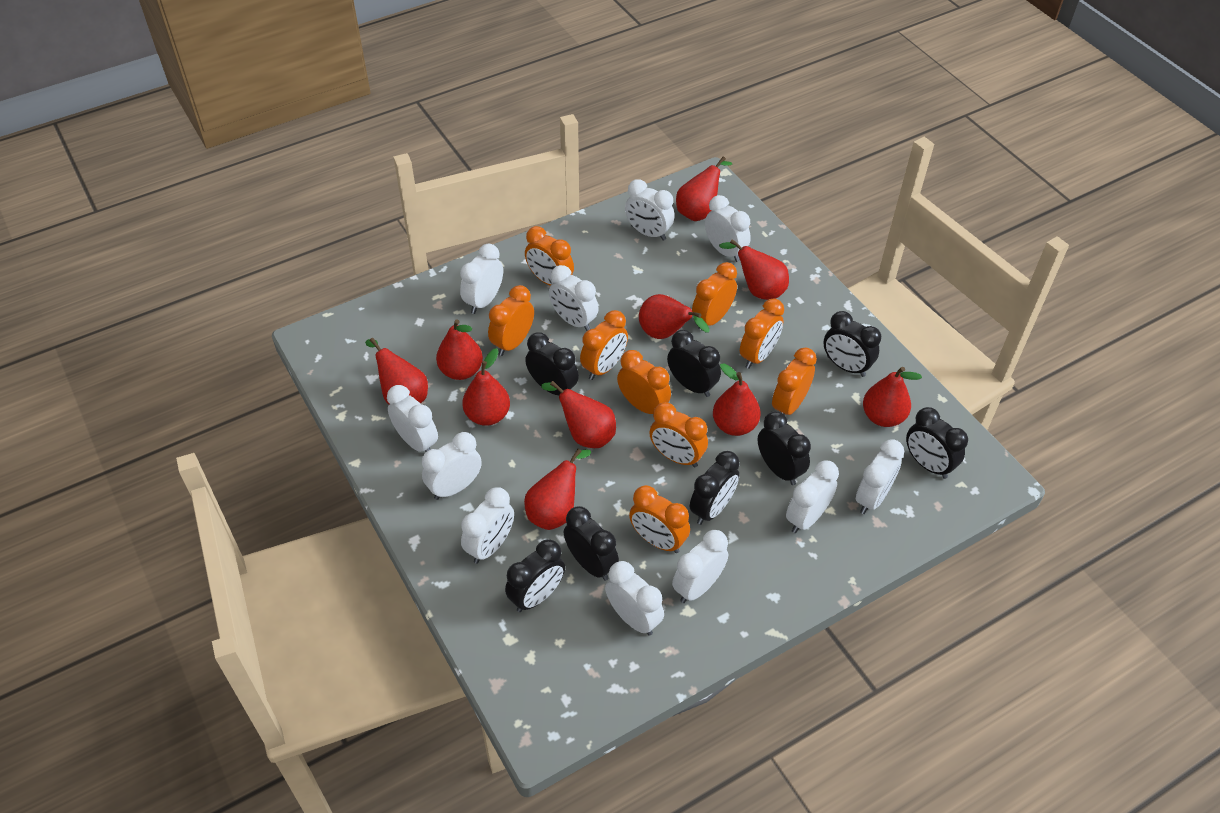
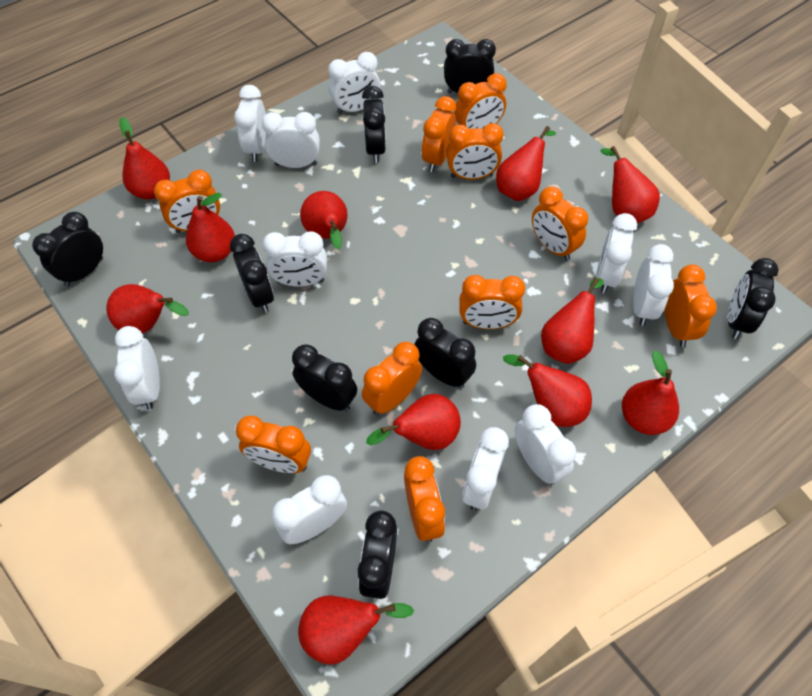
orange clock: 9 -> 10
red pear: 10 -> 11
white clock: 11 -> 10

